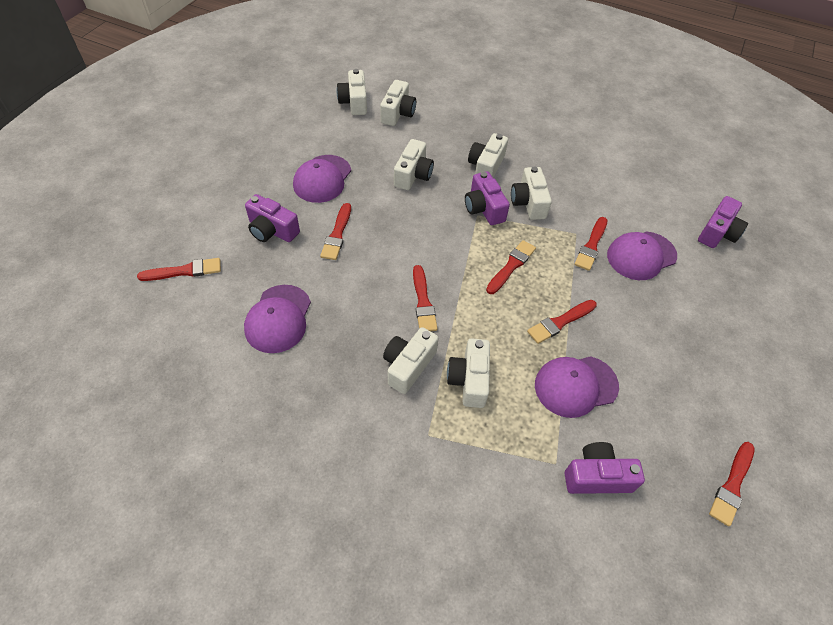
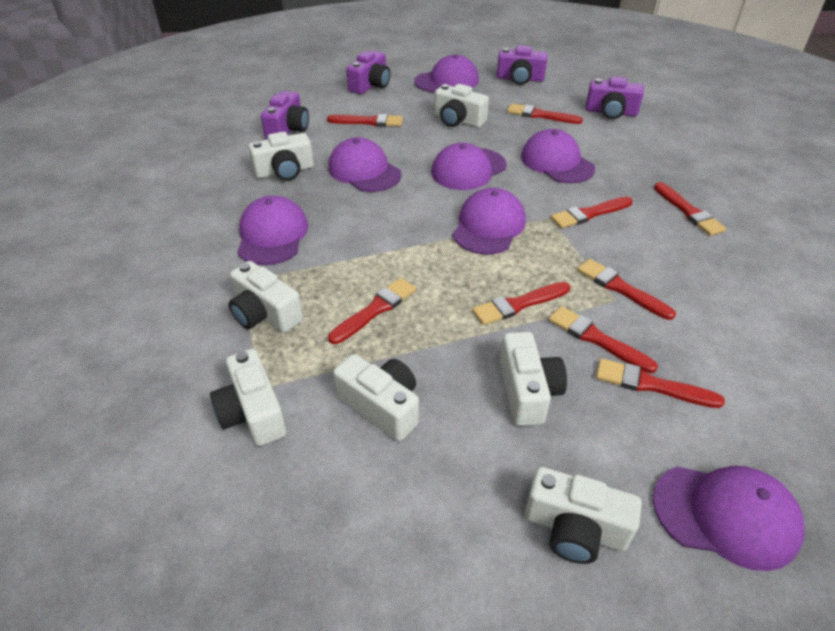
purple cap: 4 -> 7
red brush: 7 -> 9

